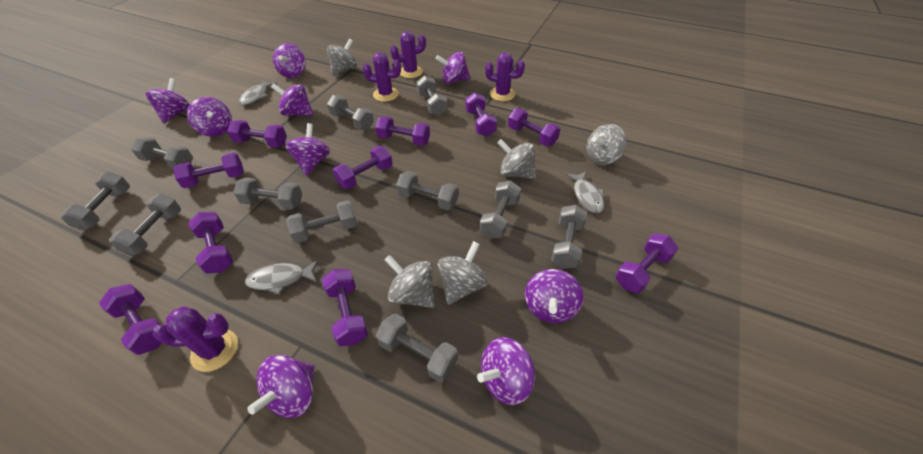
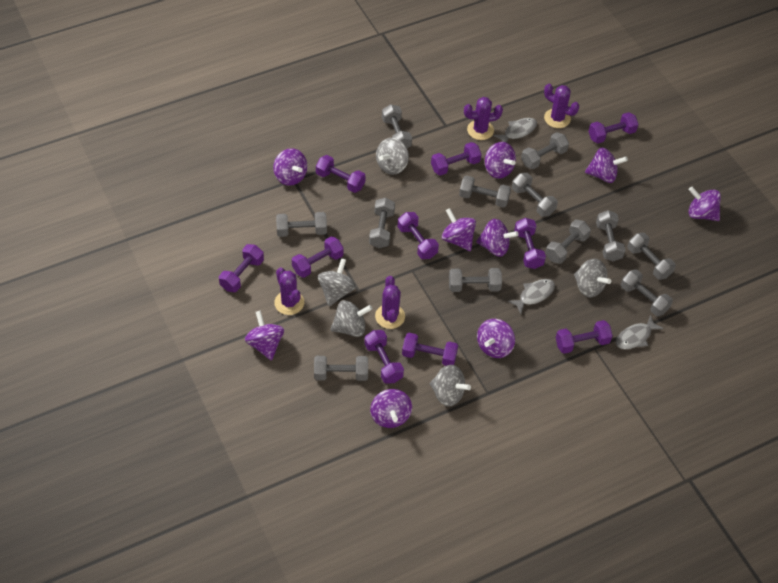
grey dumbbell: 11 -> 12

